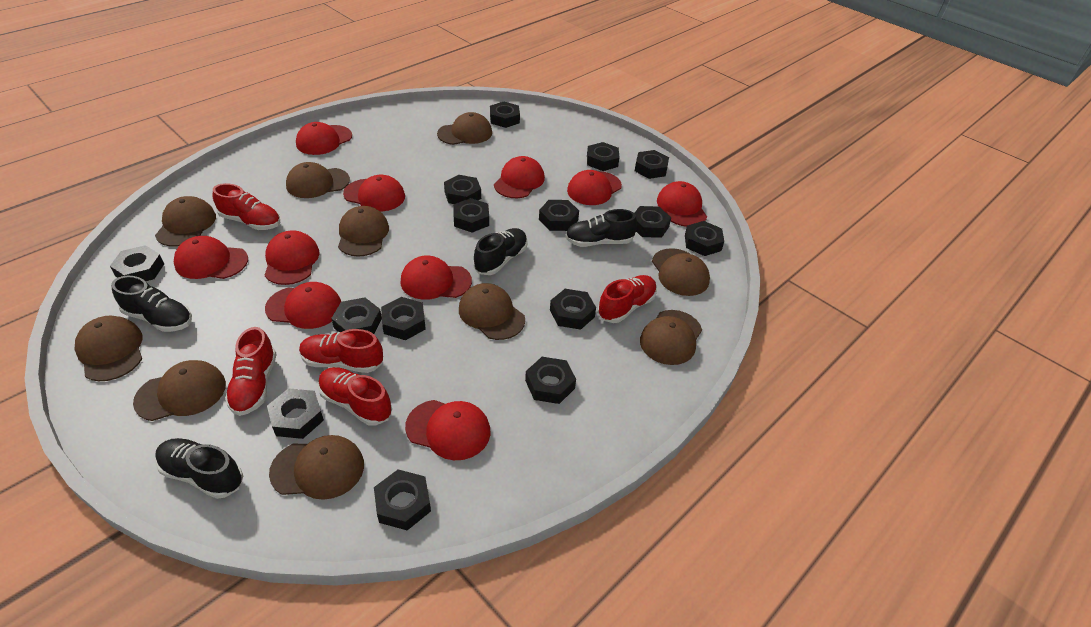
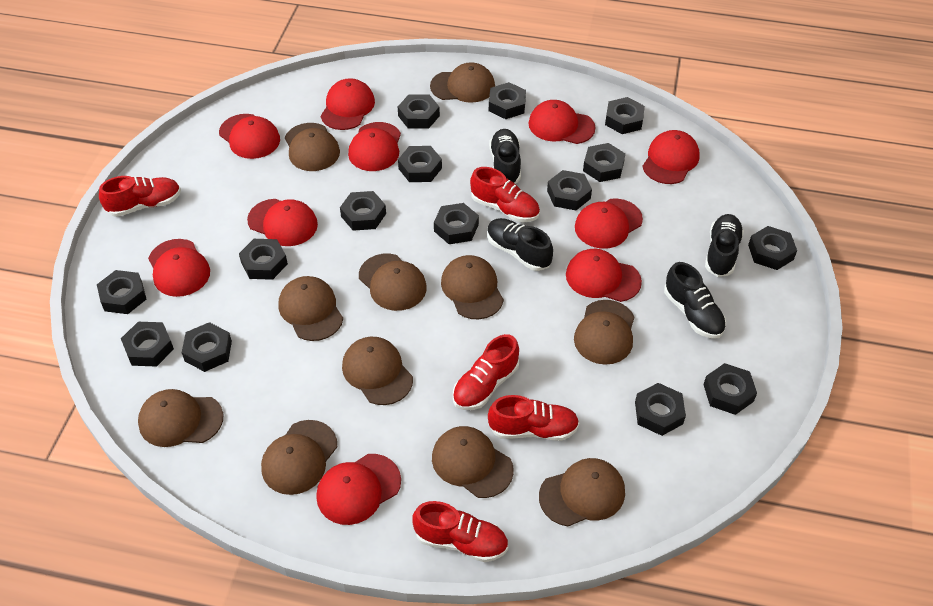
brown cap: 10 -> 11

